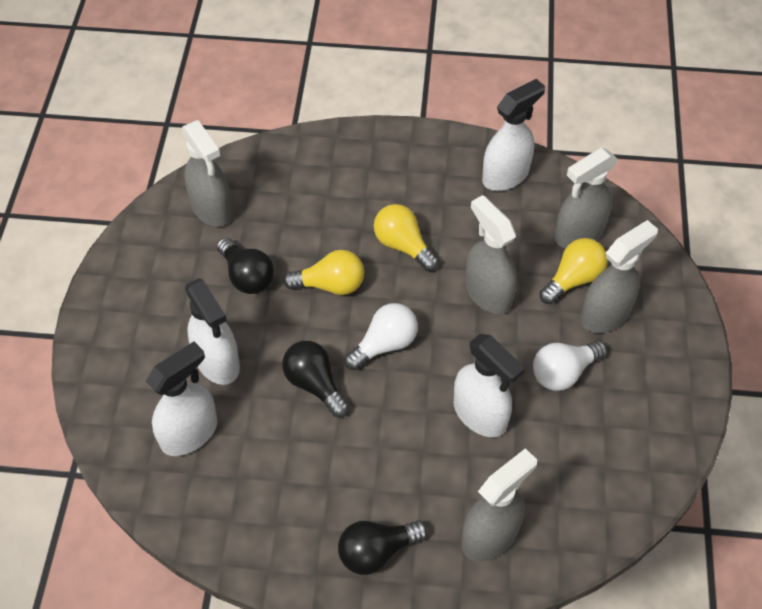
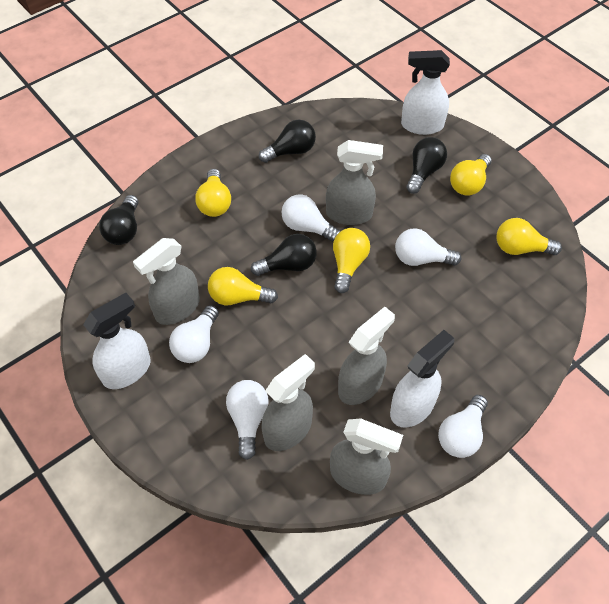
black light bulb: 3 -> 4
white light bulb: 2 -> 5
white spray bottle: 4 -> 3
yellow light bulb: 3 -> 5

